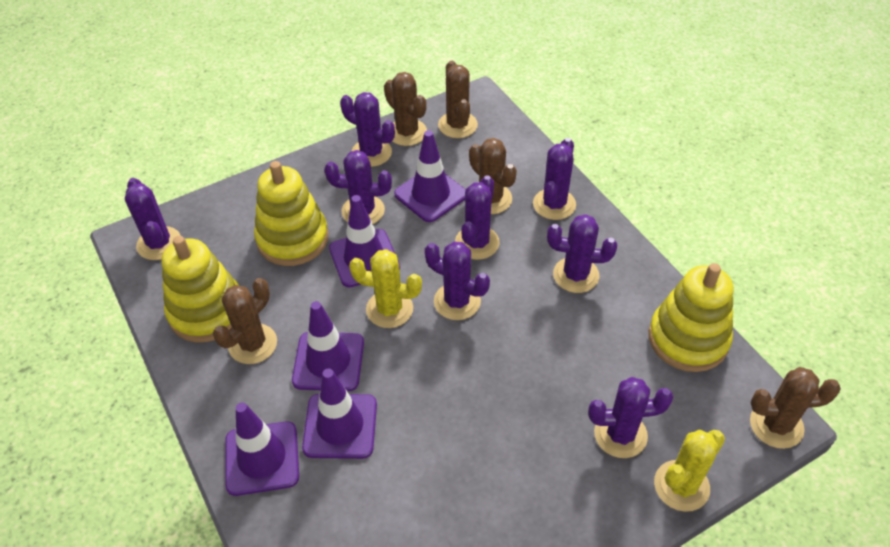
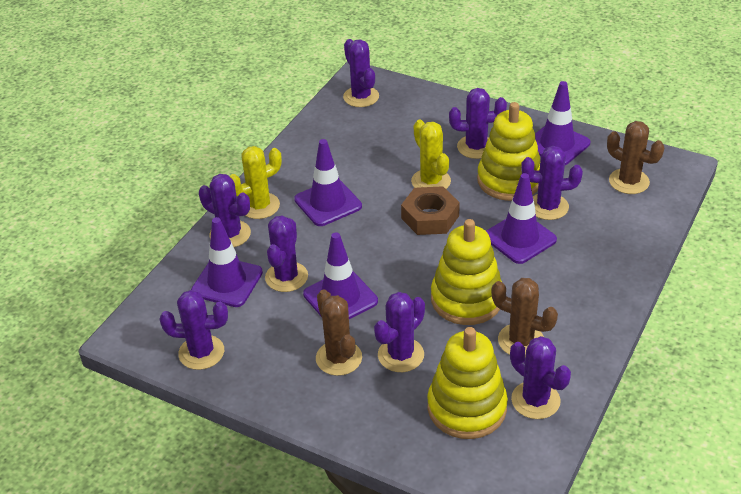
brown cactus: 5 -> 3
brown nut: 0 -> 1

